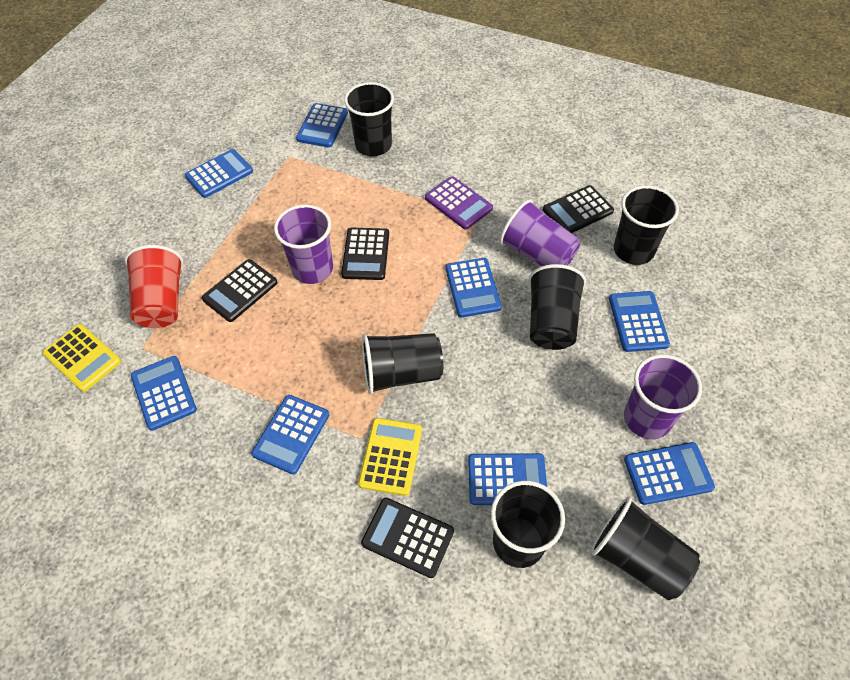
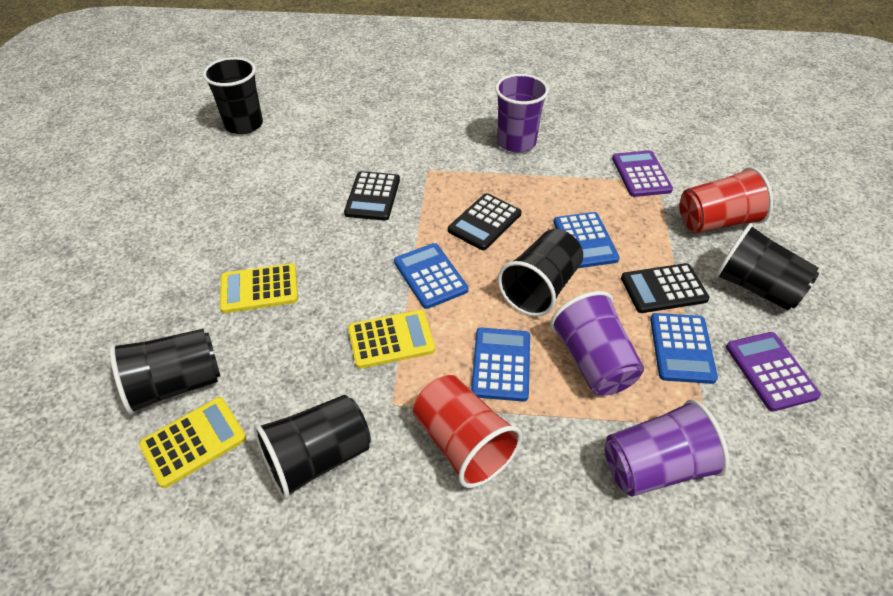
black calculator: 4 -> 3
black cup: 6 -> 5
blue calculator: 8 -> 4
purple calculator: 1 -> 2
red cup: 1 -> 2
yellow calculator: 2 -> 3

